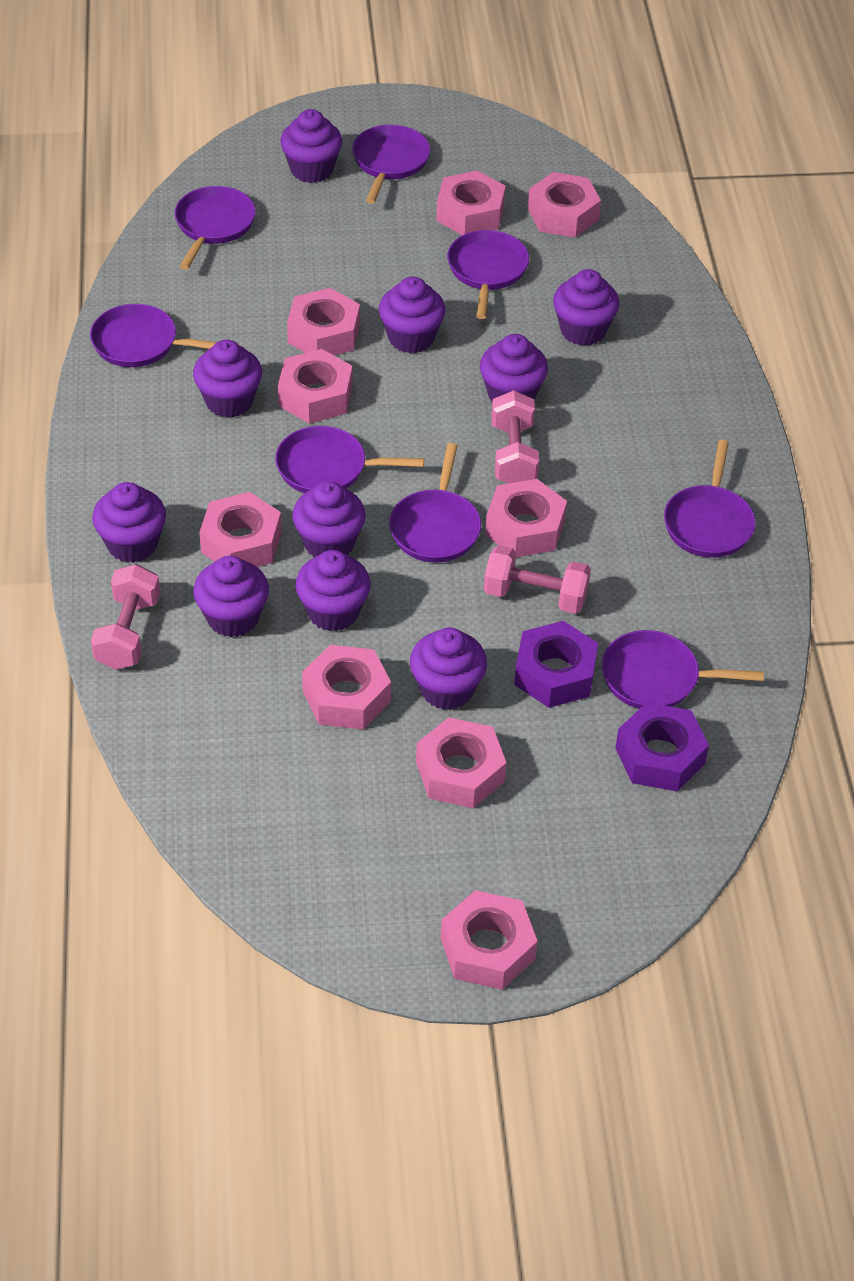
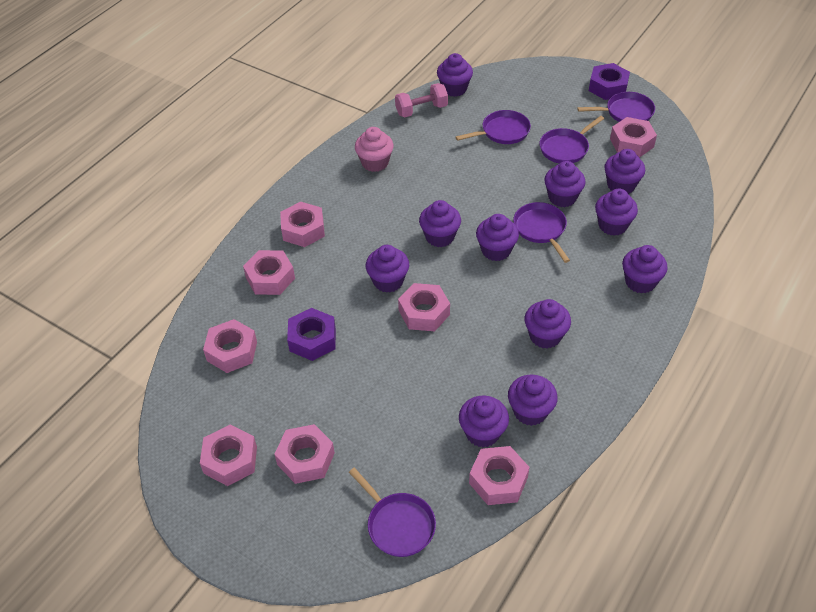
pink cupcake: 0 -> 1
pink dumbbell: 3 -> 1
pink nut: 9 -> 8
purple cupcake: 10 -> 11
purple pan: 8 -> 5

